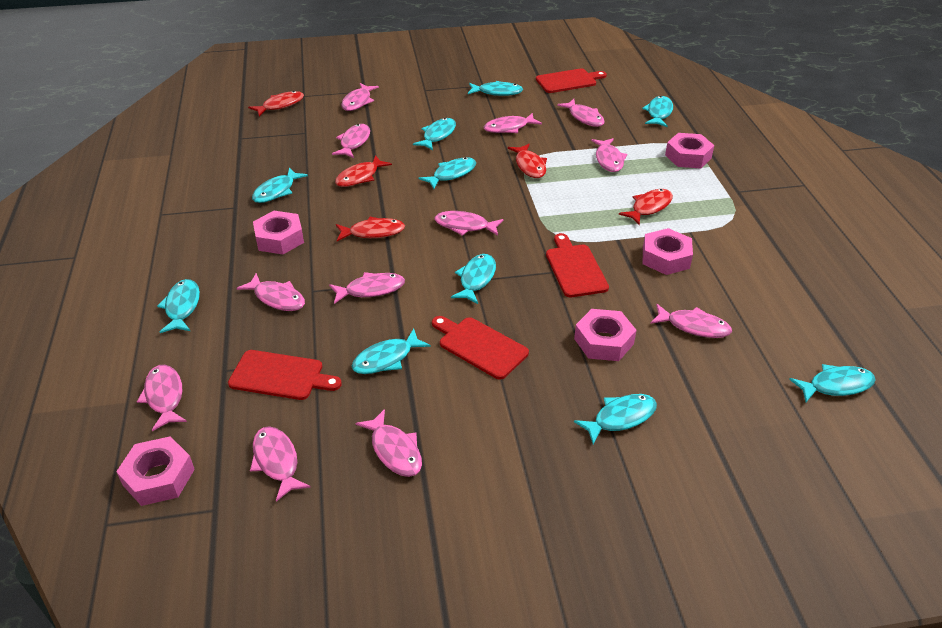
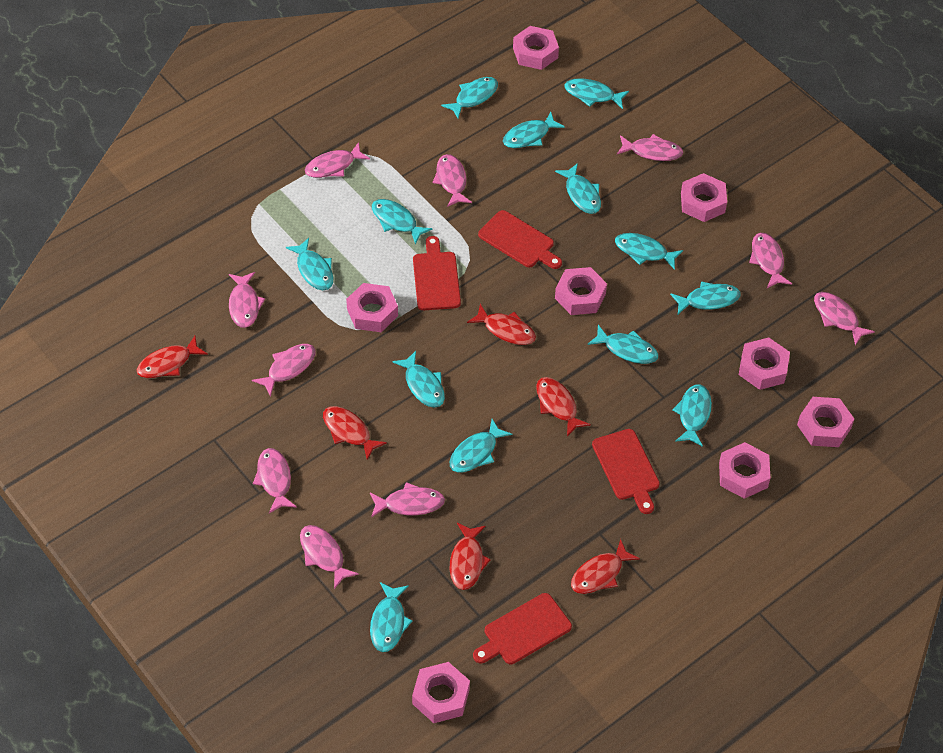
pink fish: 12 -> 10
pink nut: 5 -> 8
red fish: 5 -> 6
turquoise fish: 10 -> 13

